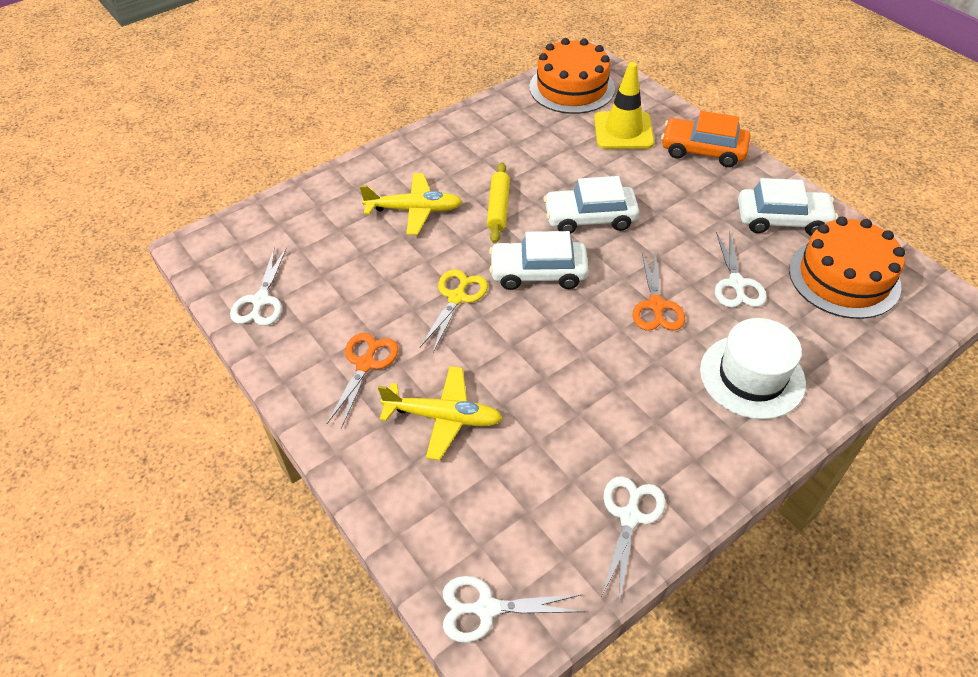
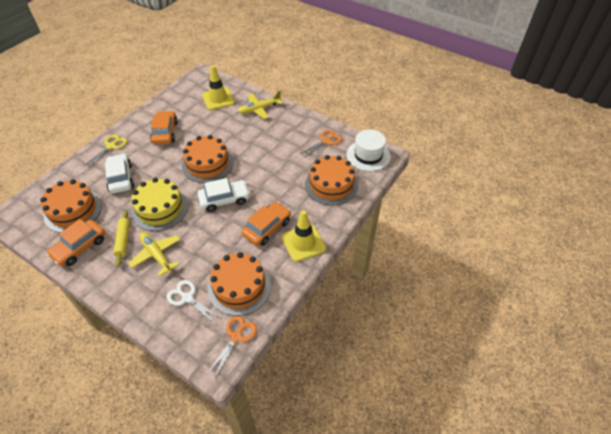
orange cake: 2 -> 4
orange car: 1 -> 3
white car: 3 -> 2
white scissors: 4 -> 1
yellow cake: 0 -> 1
yellow traffic cone: 1 -> 2

